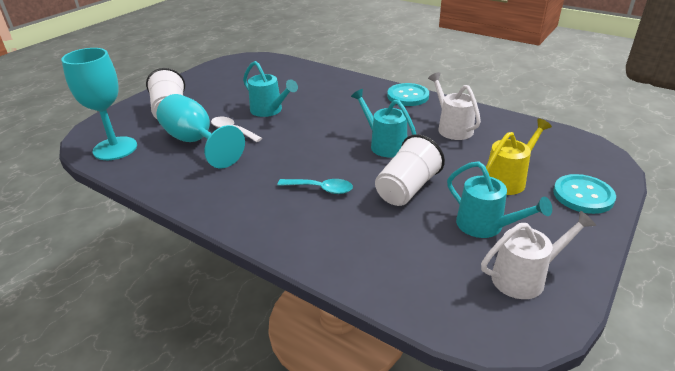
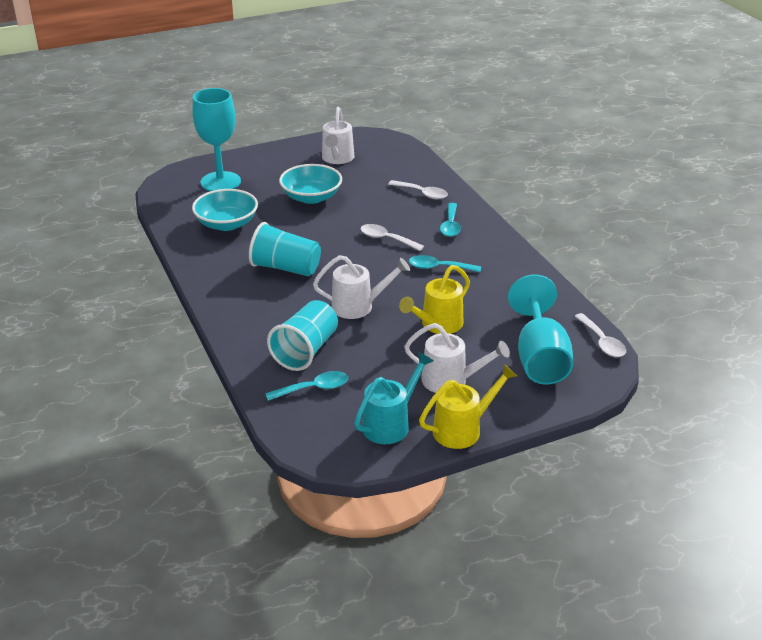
turquoise bowl: 0 -> 2
turquoise button: 2 -> 0
turquoise cup: 0 -> 2
turquoise spoon: 1 -> 3
turquoise watering can: 3 -> 1
white cup: 2 -> 0
white spoon: 1 -> 3
white watering can: 2 -> 3
yellow watering can: 1 -> 2

